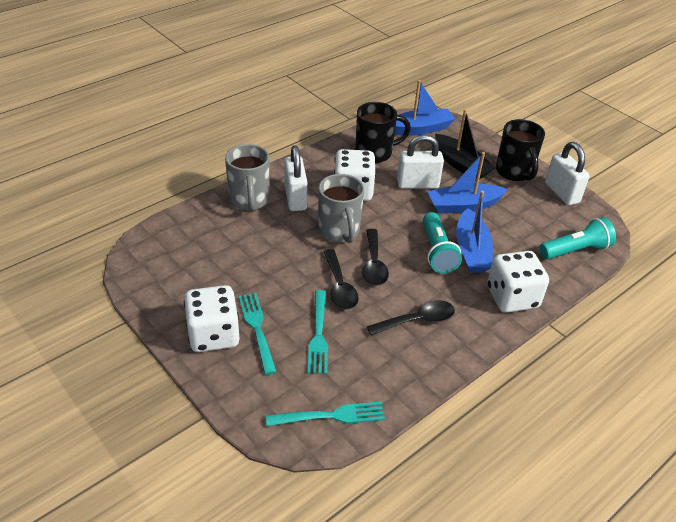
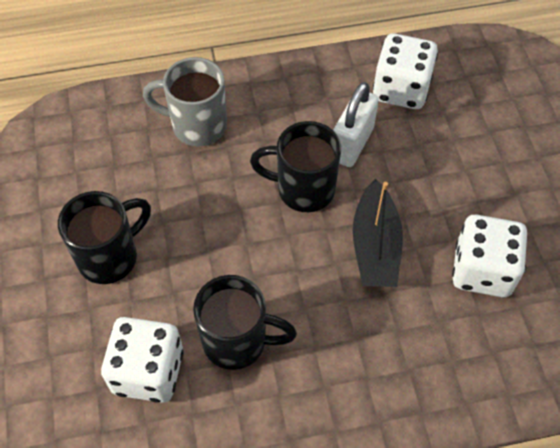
black mug: 2 -> 3
black spoon: 3 -> 0
blue boat: 3 -> 0
grey mug: 2 -> 1
turquoise flashlight: 2 -> 0
turquoise fork: 3 -> 0
white padlock: 3 -> 1

